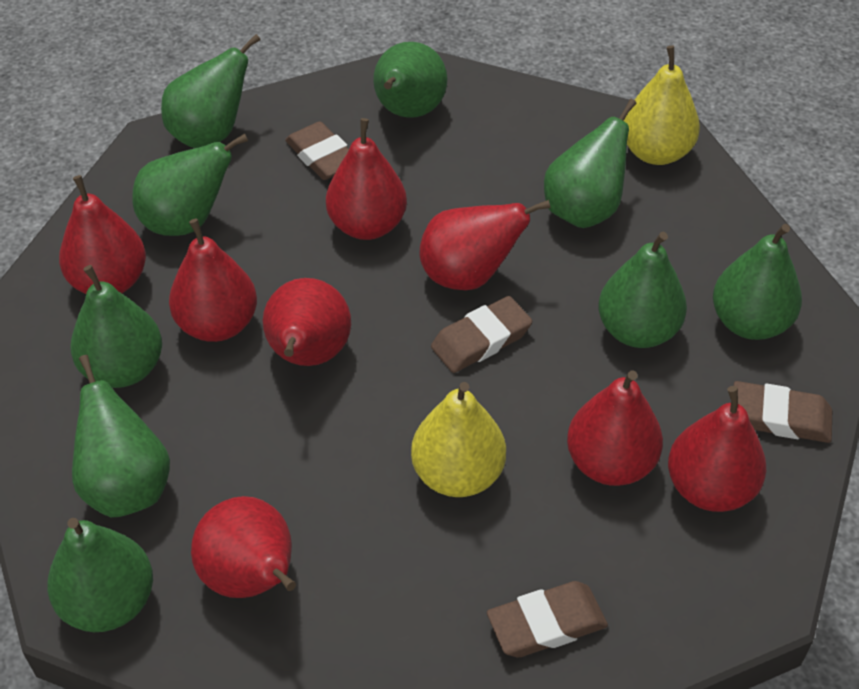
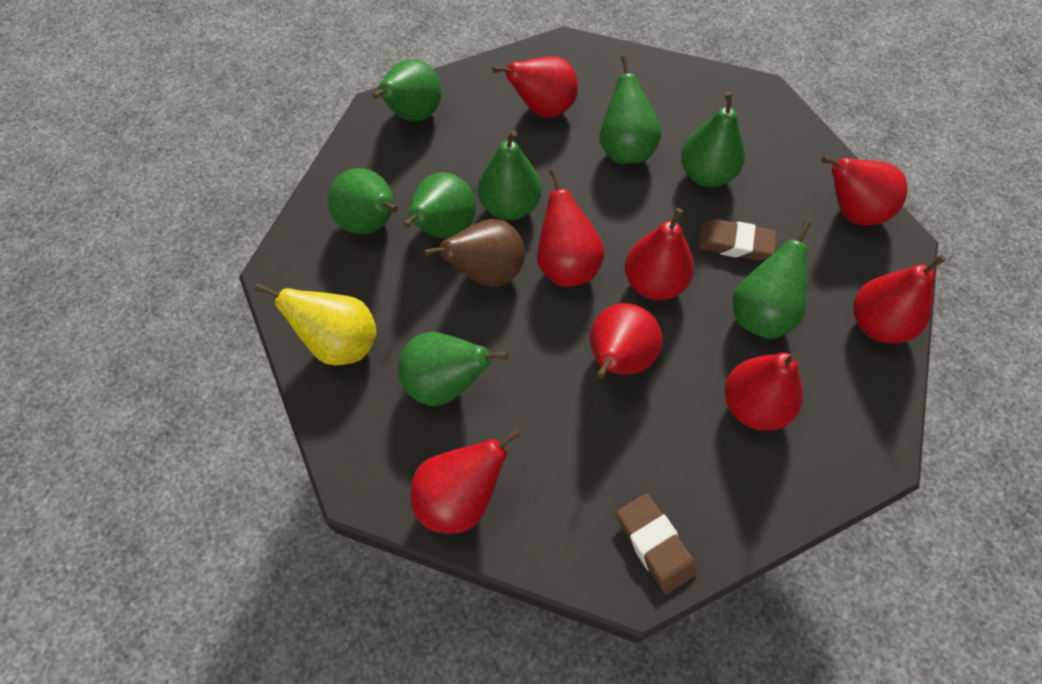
brown eraser: 4 -> 2
brown pear: 0 -> 1
green pear: 9 -> 8
yellow pear: 2 -> 1

